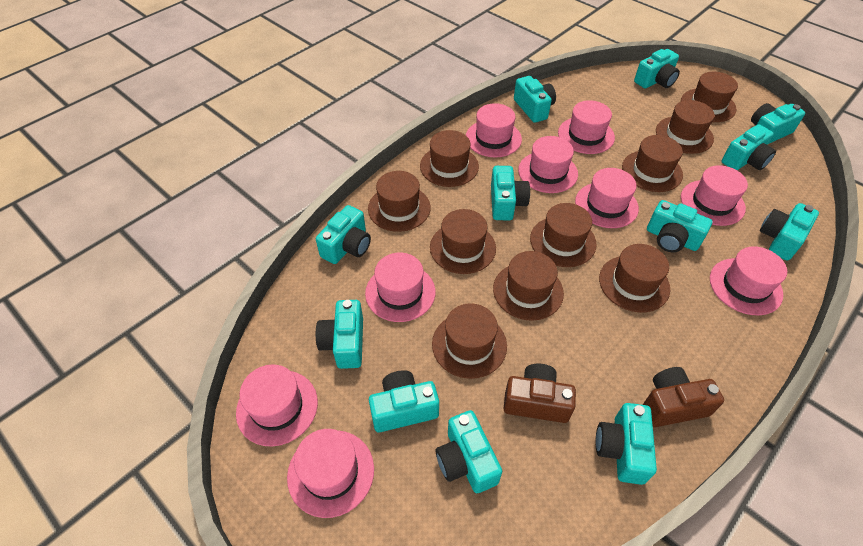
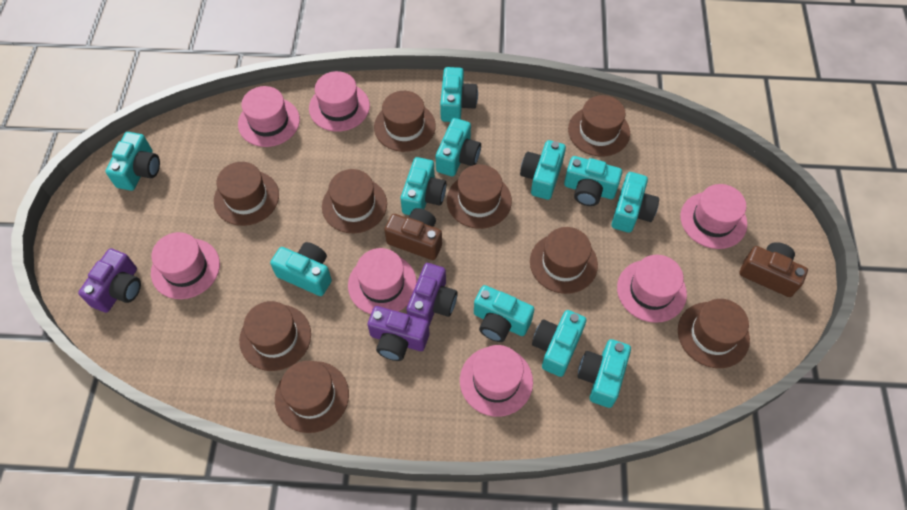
brown hat: 10 -> 9
pink hat: 9 -> 7
purple camera: 0 -> 3
turquoise camera: 12 -> 11

